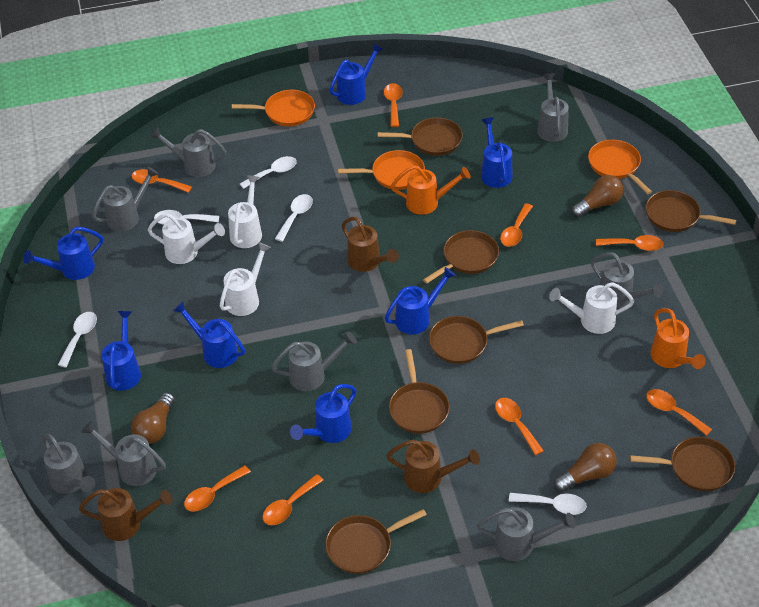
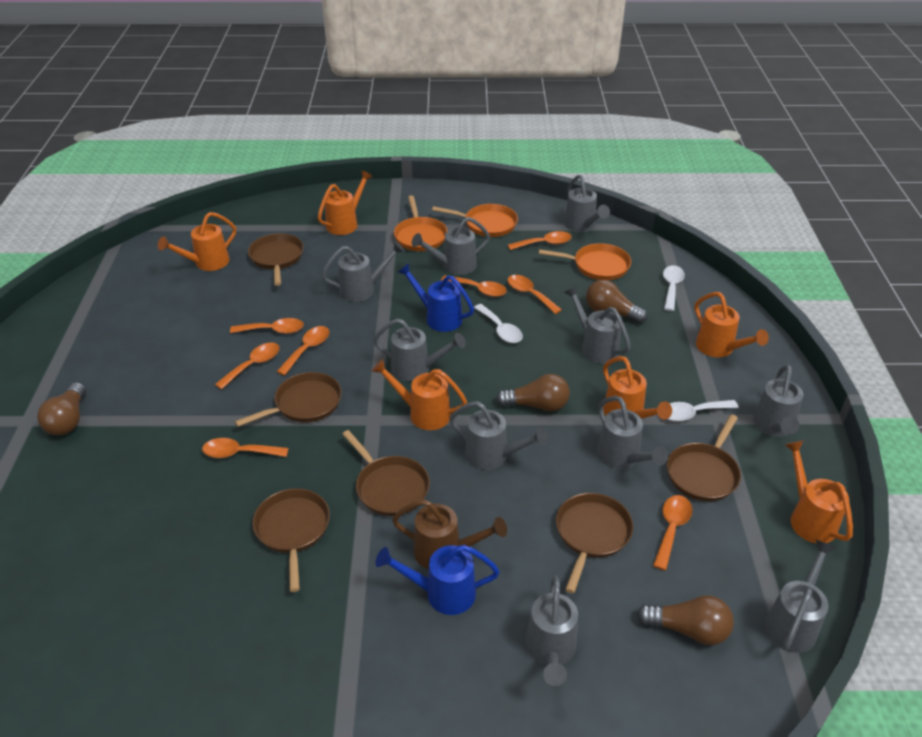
blue watering can: 7 -> 2
brown light bulb: 3 -> 4
brown pan: 7 -> 6
brown watering can: 3 -> 1
grey watering can: 8 -> 10
orange watering can: 2 -> 6
white spoon: 5 -> 3
white watering can: 4 -> 0

